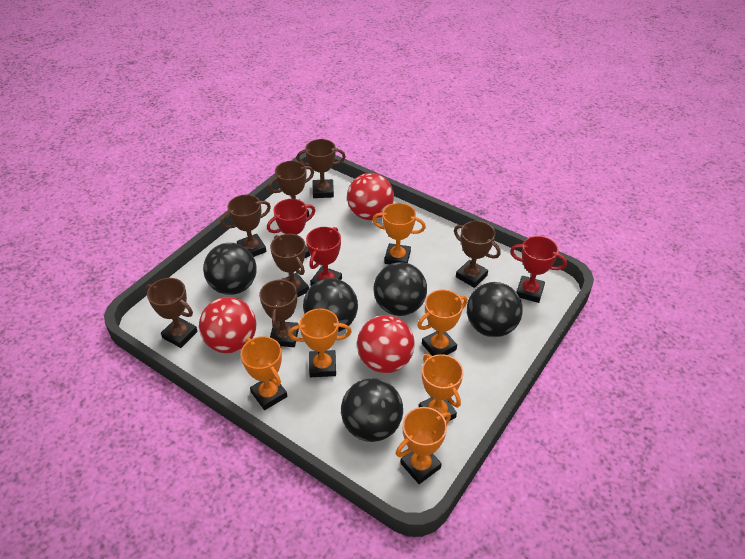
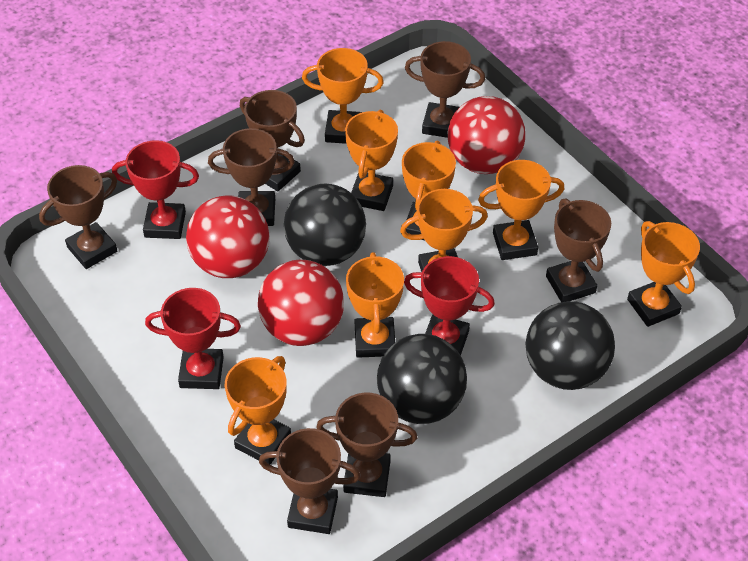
black ball: 5 -> 3
orange trophy: 6 -> 8

